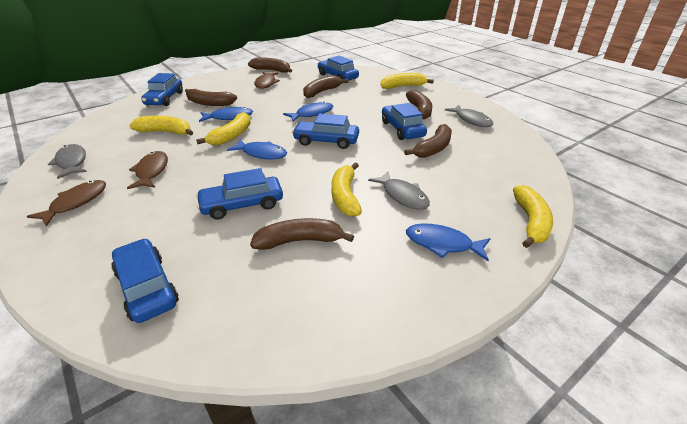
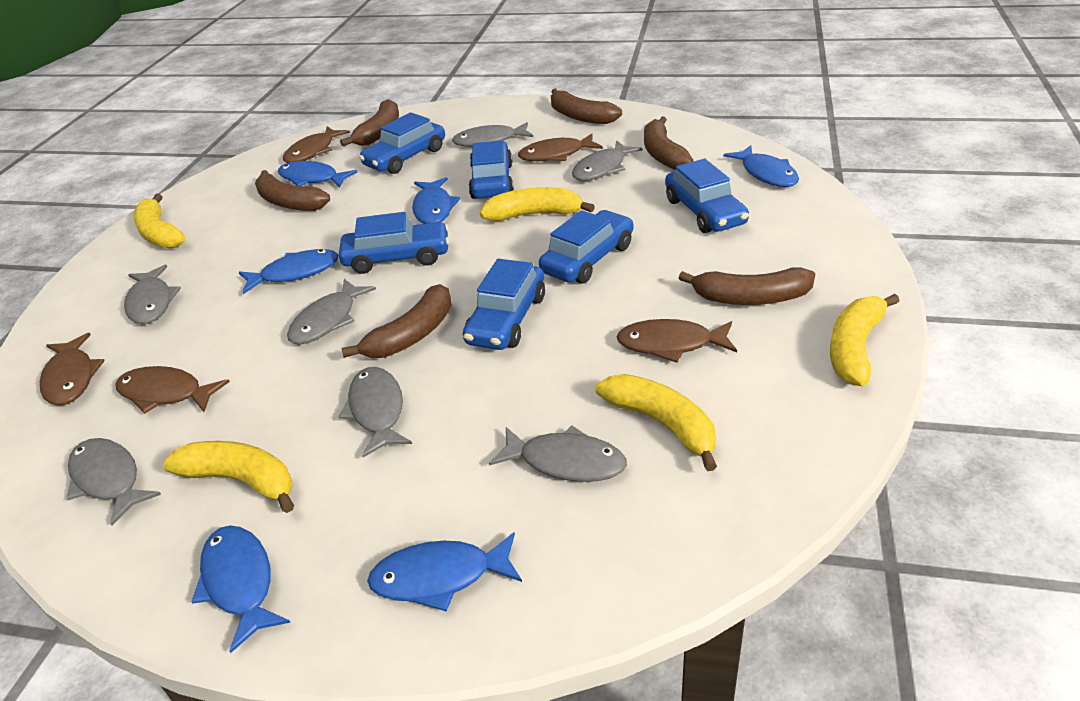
blue fish: 4 -> 6
brown fish: 3 -> 5
grey fish: 3 -> 7

